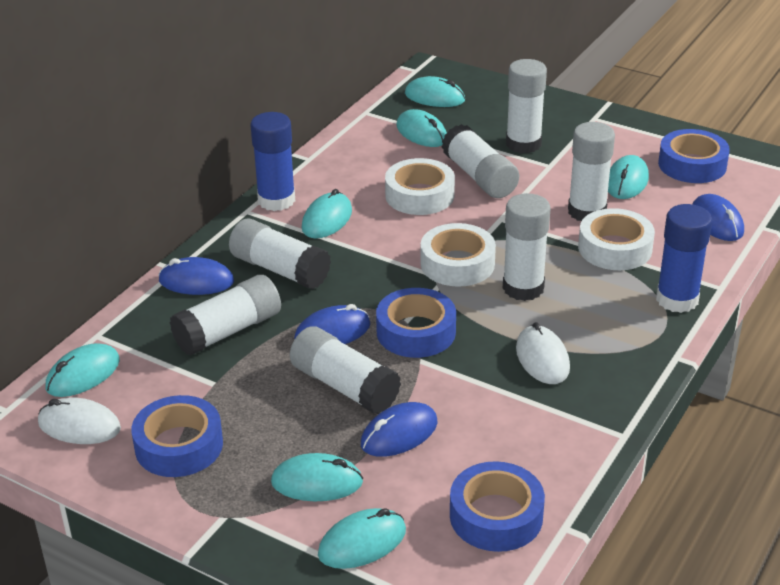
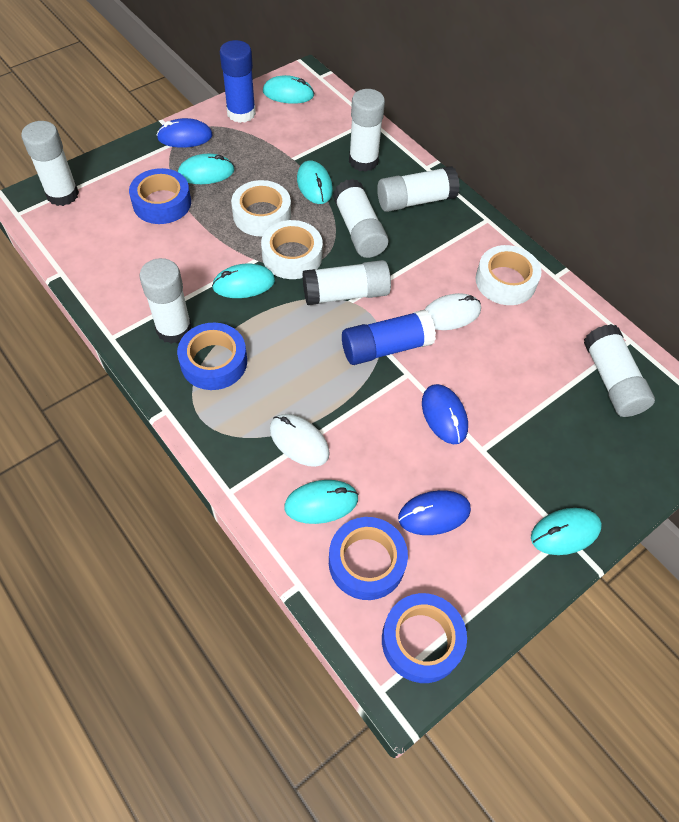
blue mouse: 4 -> 3
turquoise mouse: 7 -> 6

